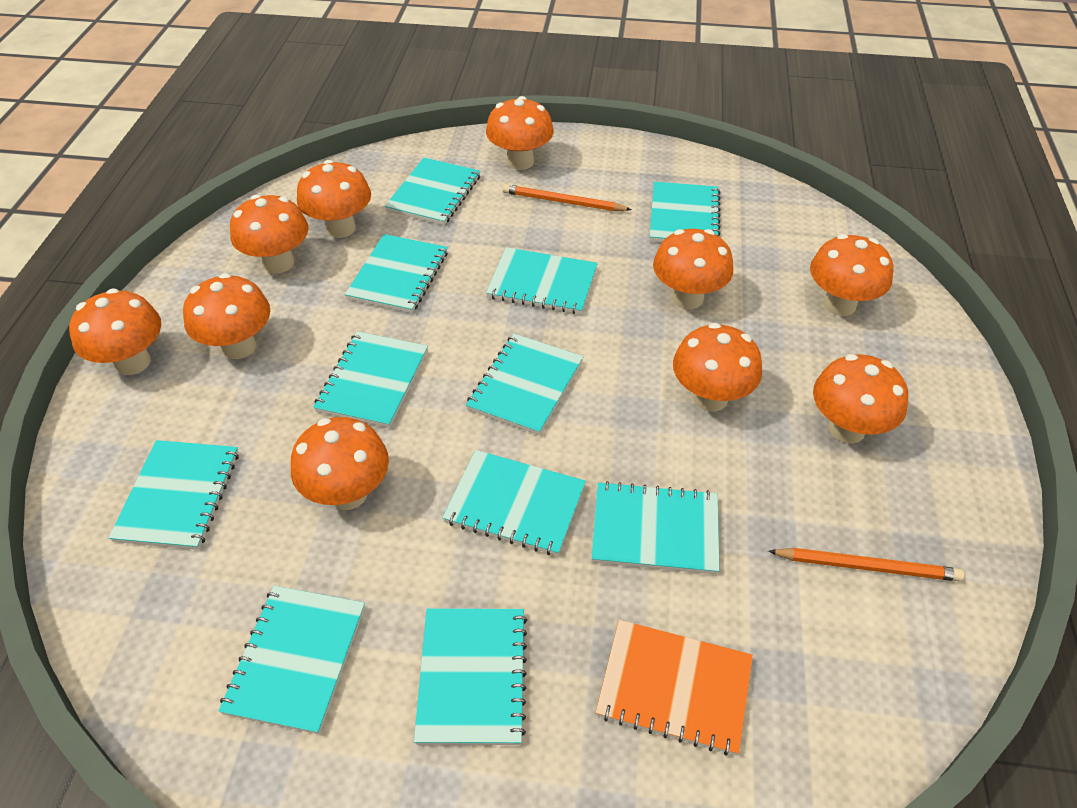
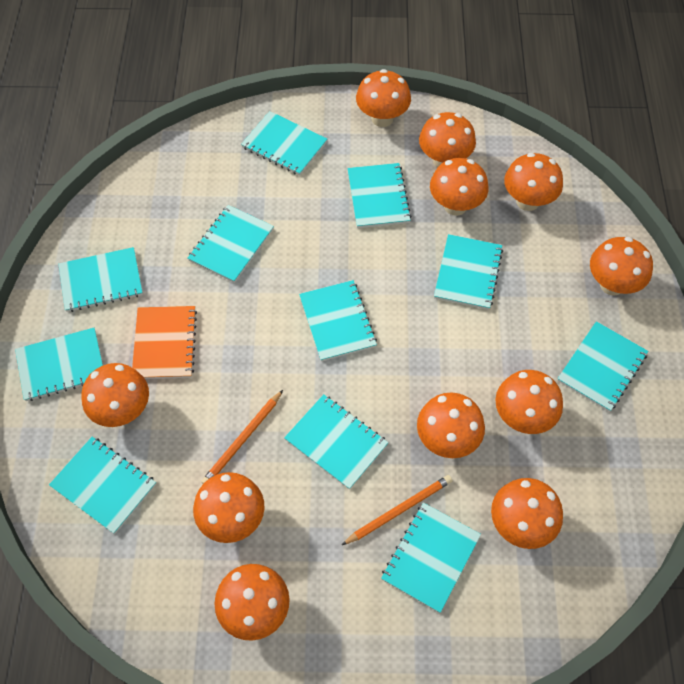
orange mushroom: 10 -> 11

